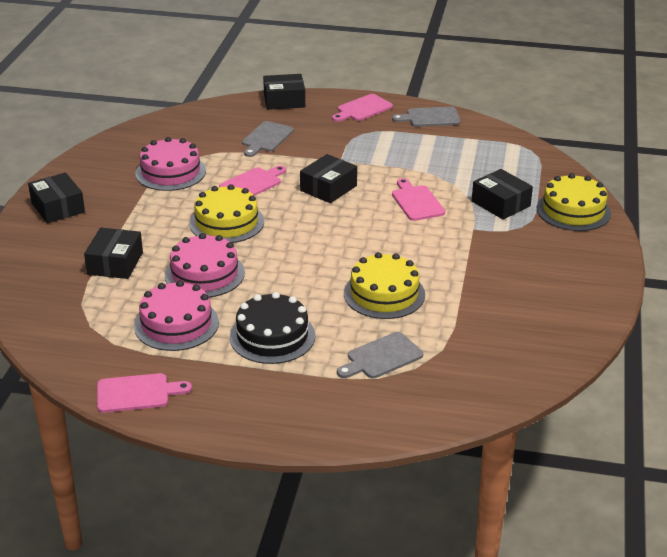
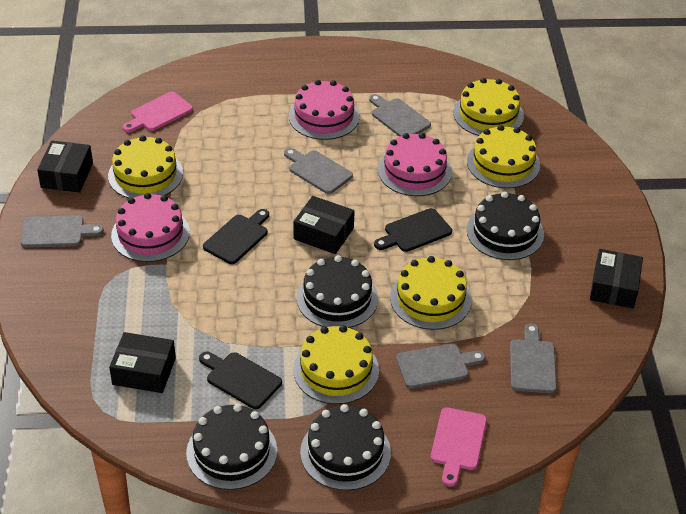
black box: 5 -> 4
black cake: 1 -> 4
black cutting board: 0 -> 3
grey cutting board: 3 -> 5
pink cutting board: 4 -> 2
yellow cake: 3 -> 5

